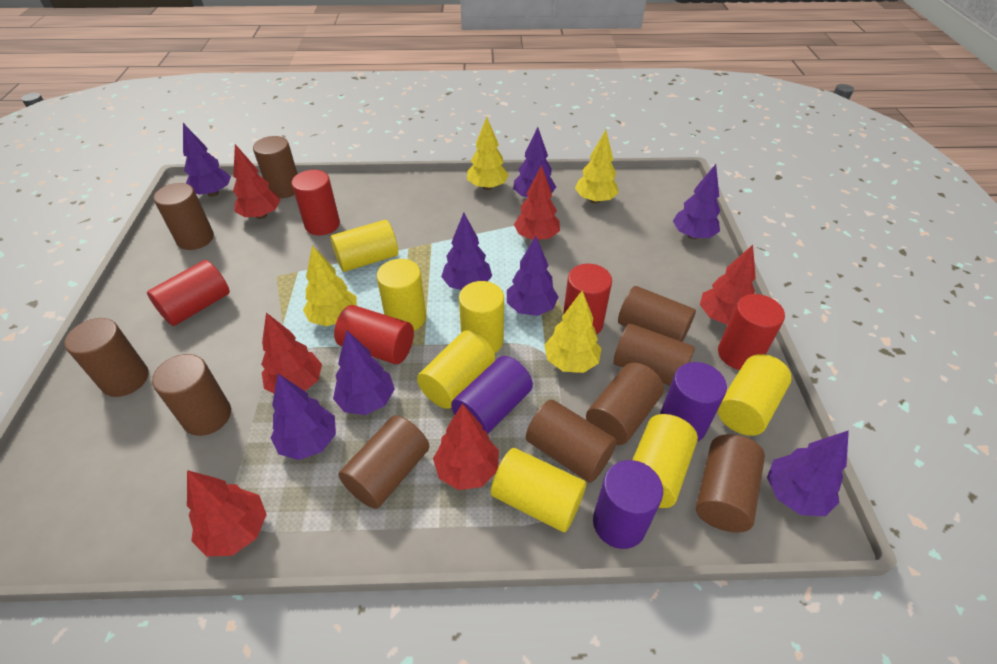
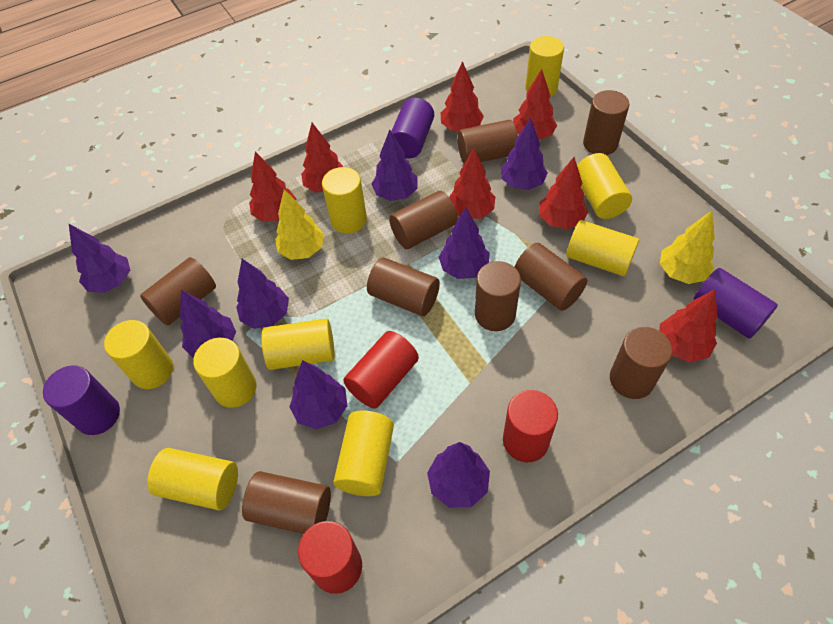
brown cylinder: 10 -> 9
red cylinder: 5 -> 3
red tree: 6 -> 7
yellow cylinder: 7 -> 9
yellow tree: 4 -> 2

